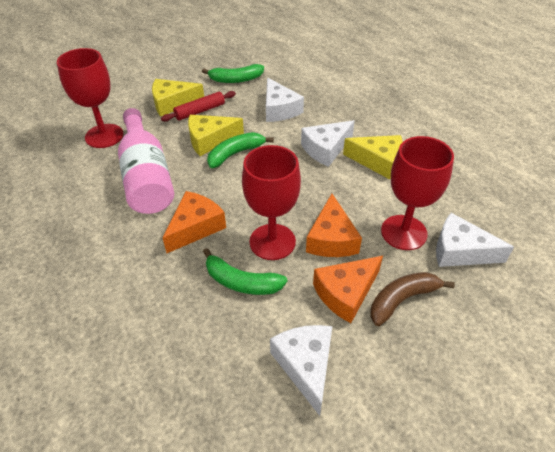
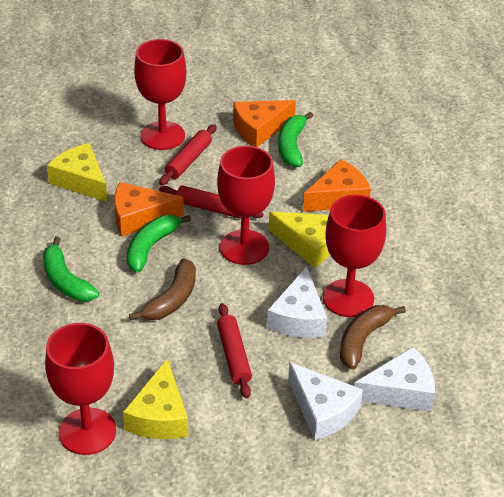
brown banana: 1 -> 2
pink bottle: 1 -> 0
red goblet: 3 -> 4
red rolling pin: 1 -> 3
white cheese: 4 -> 3

